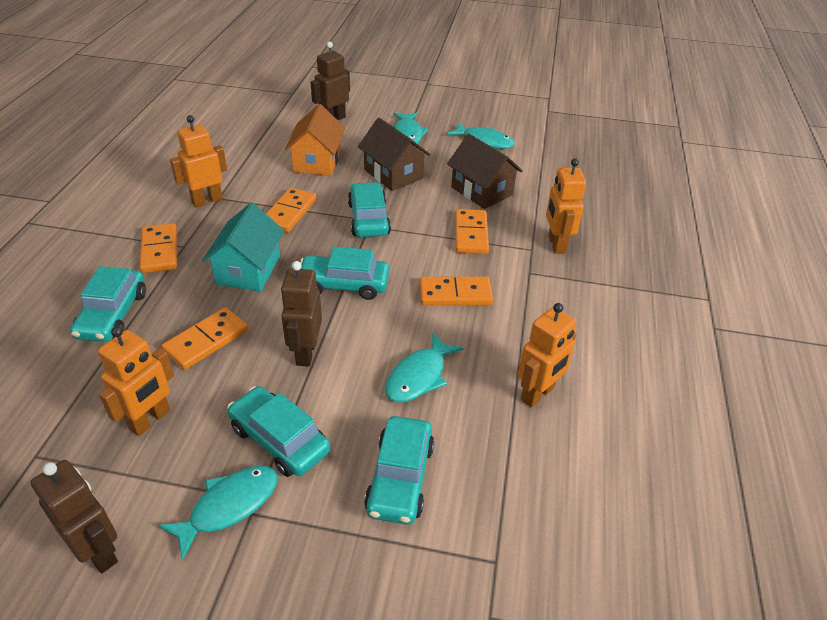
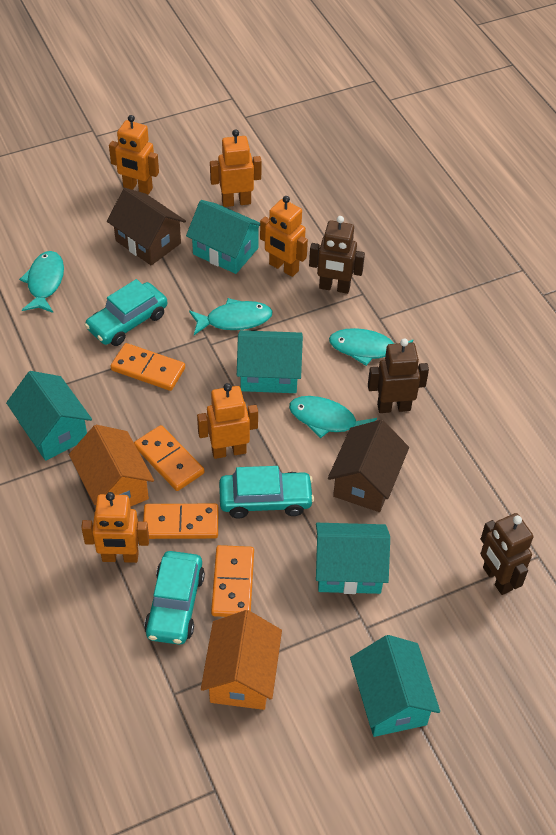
orange domino: 5 -> 4
orange house: 1 -> 2
orange robot: 4 -> 5
turquoise car: 5 -> 3
turquoise house: 1 -> 5

